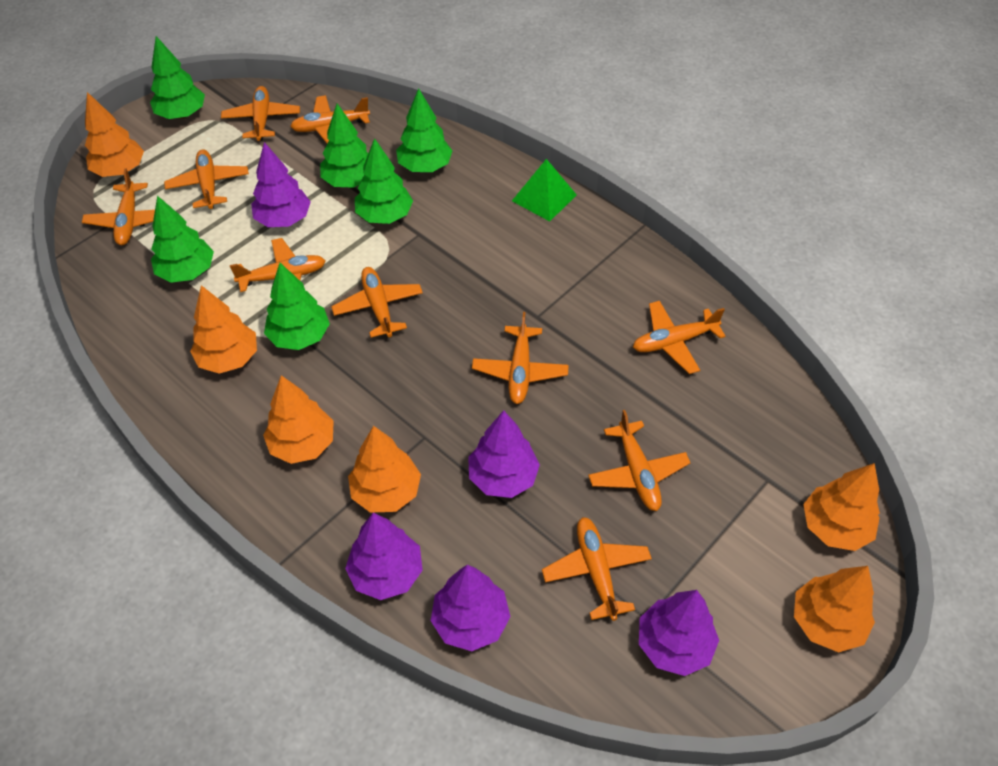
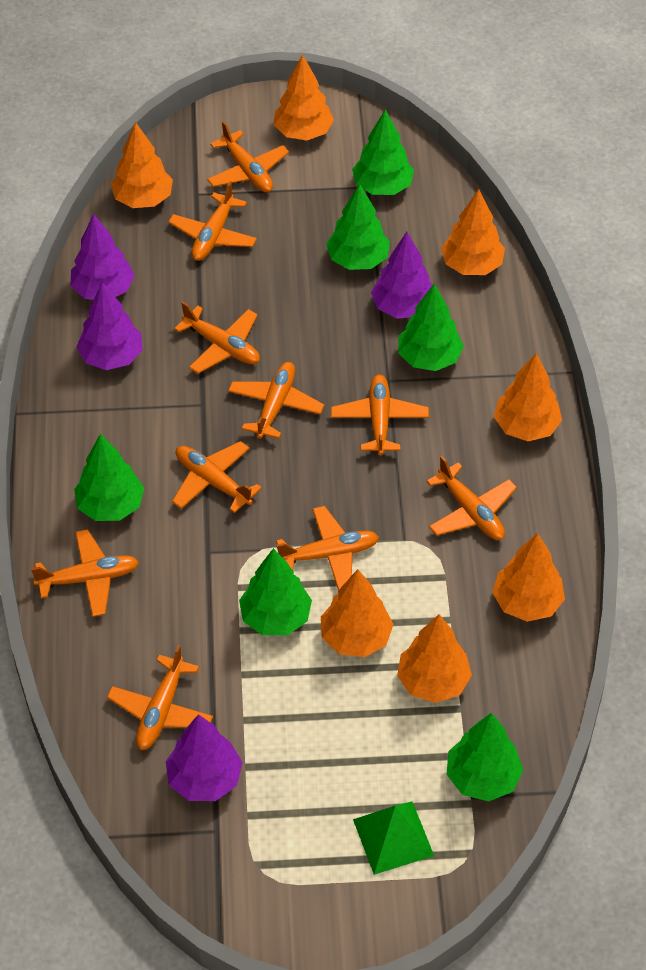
orange tree: 6 -> 7
purple tree: 5 -> 4

